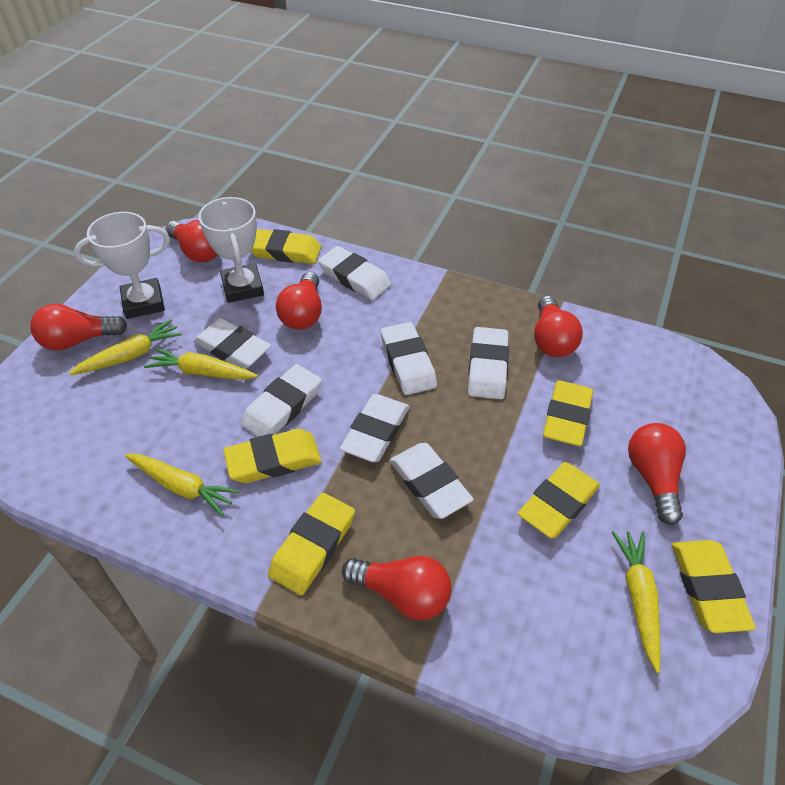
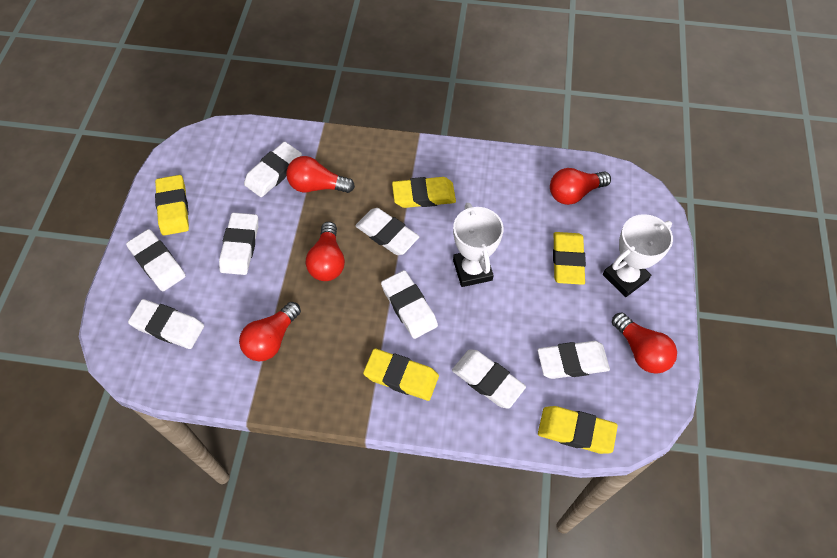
red light bulb: 6 -> 5
white eraser: 7 -> 8
yellow carrot: 4 -> 0
yellow eraser: 6 -> 5

